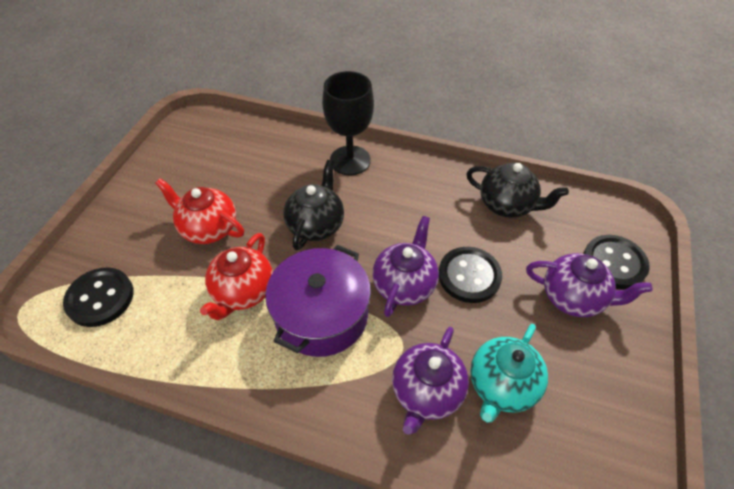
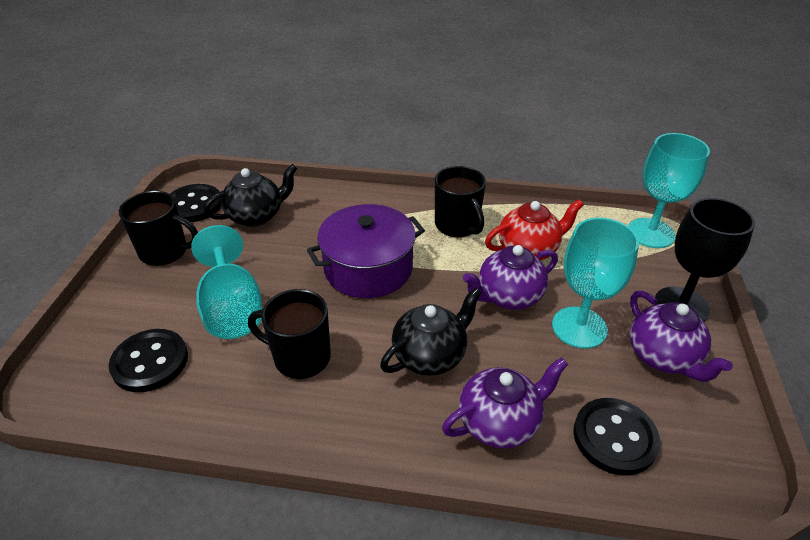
black mug: 0 -> 3
red teapot: 2 -> 1
turquoise goblet: 0 -> 3
turquoise teapot: 1 -> 0

